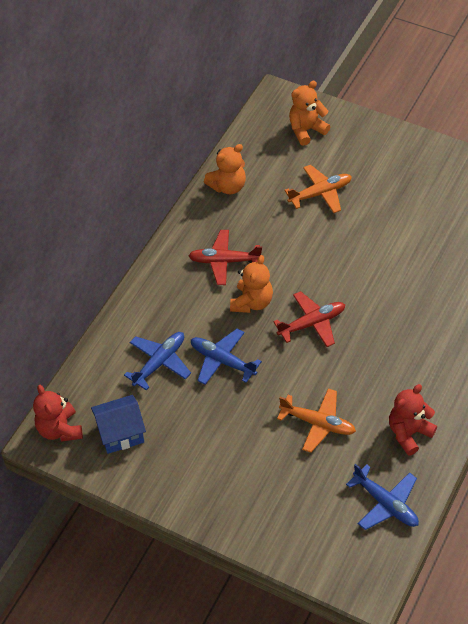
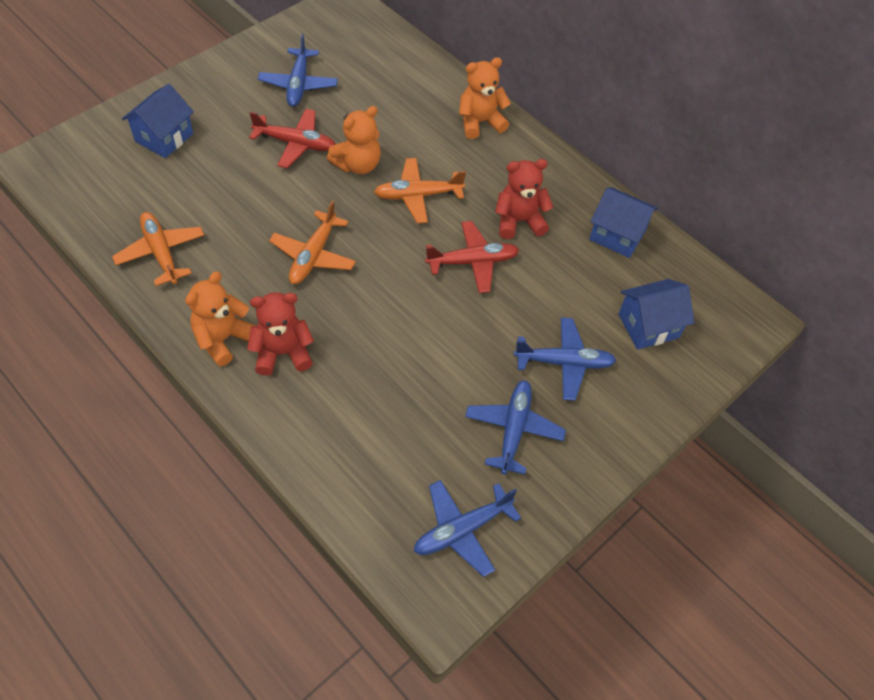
blue house: 1 -> 3
blue plane: 3 -> 4
orange plane: 2 -> 3

